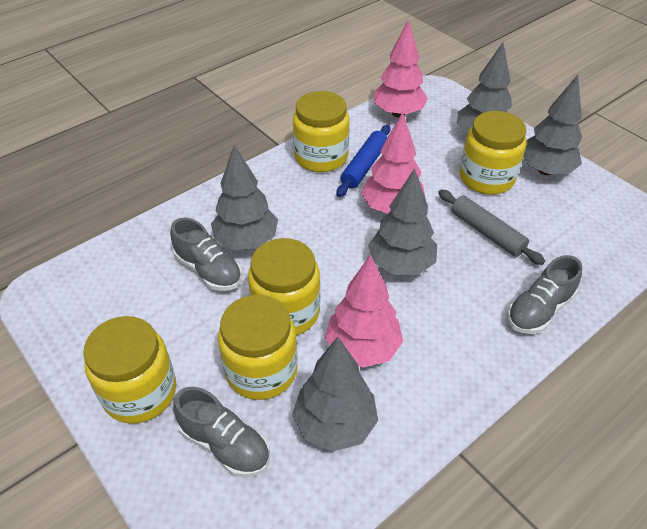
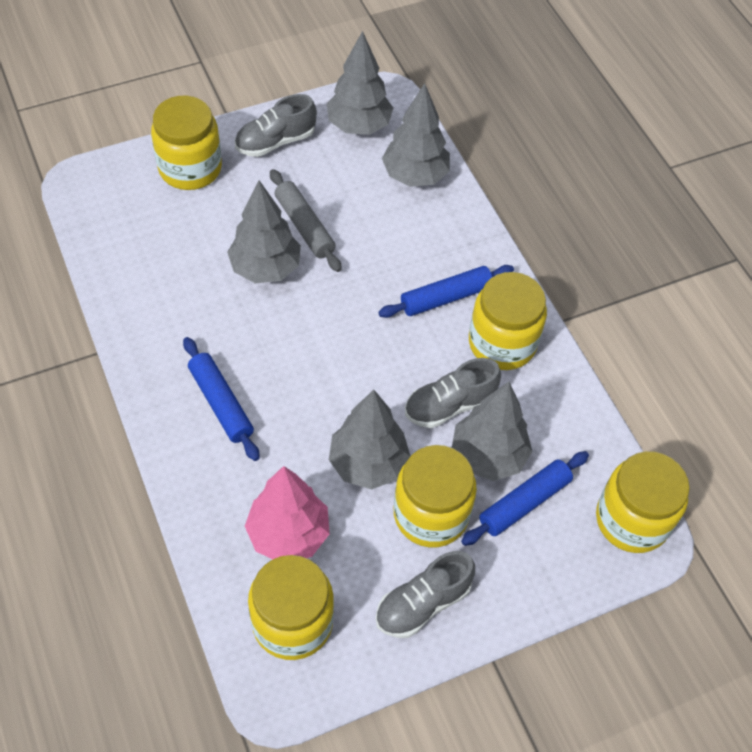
blue rolling pin: 1 -> 3
pink tree: 3 -> 1

